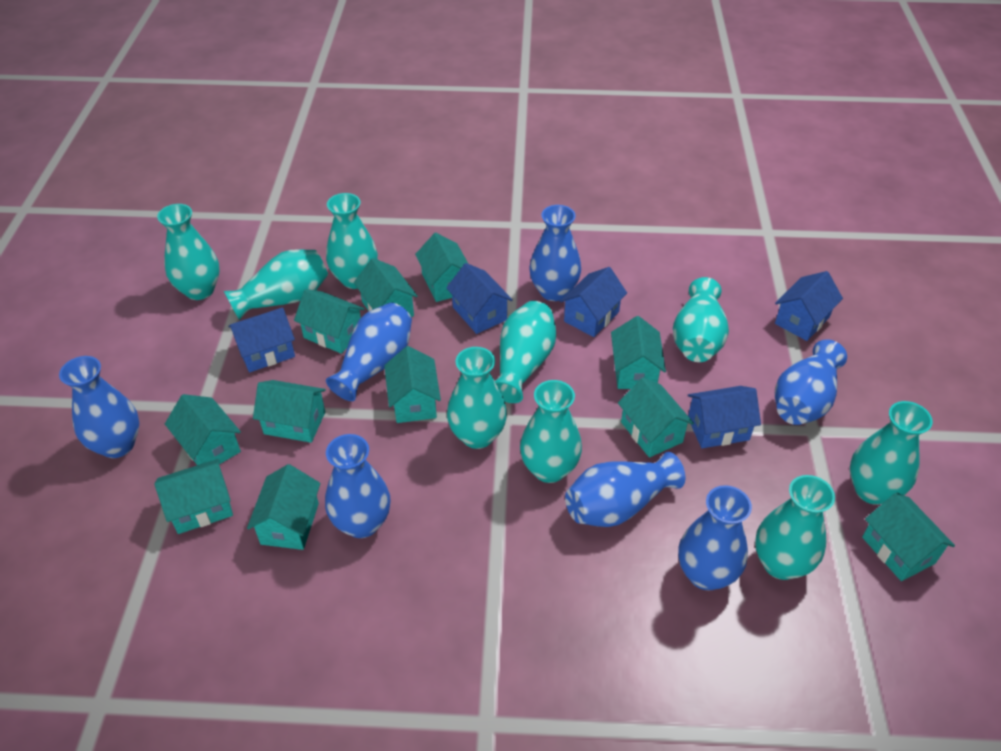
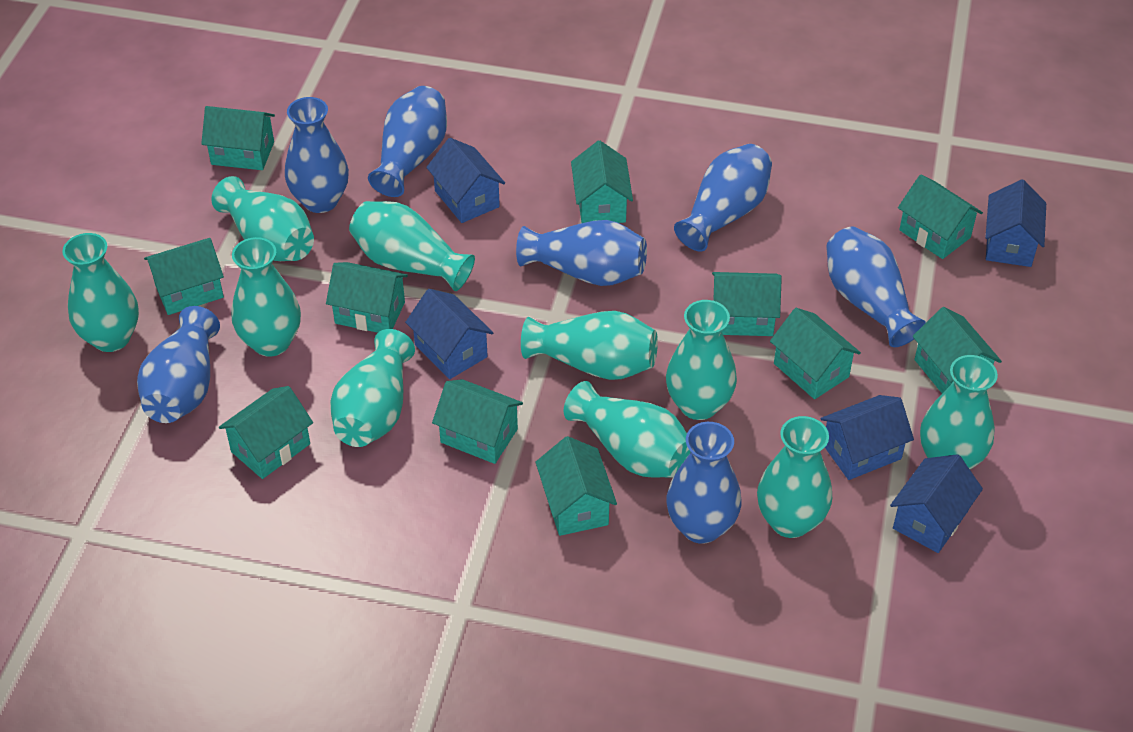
turquoise vase: 9 -> 10

